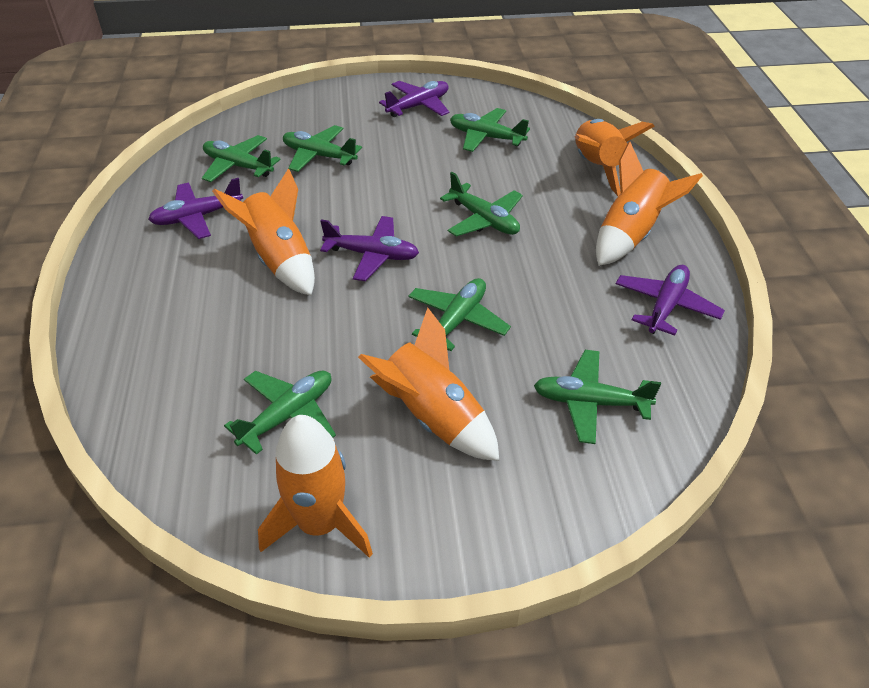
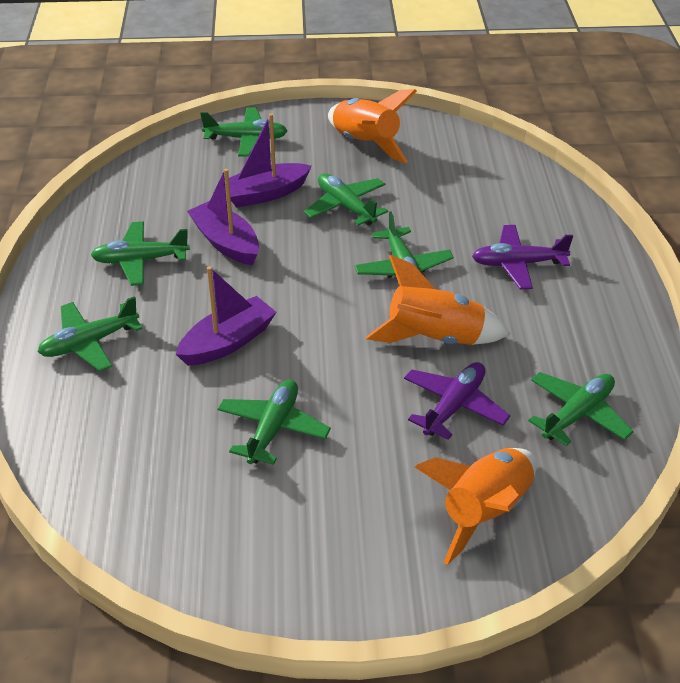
orange rocket: 5 -> 3
purple boat: 0 -> 3
purple plane: 4 -> 2

